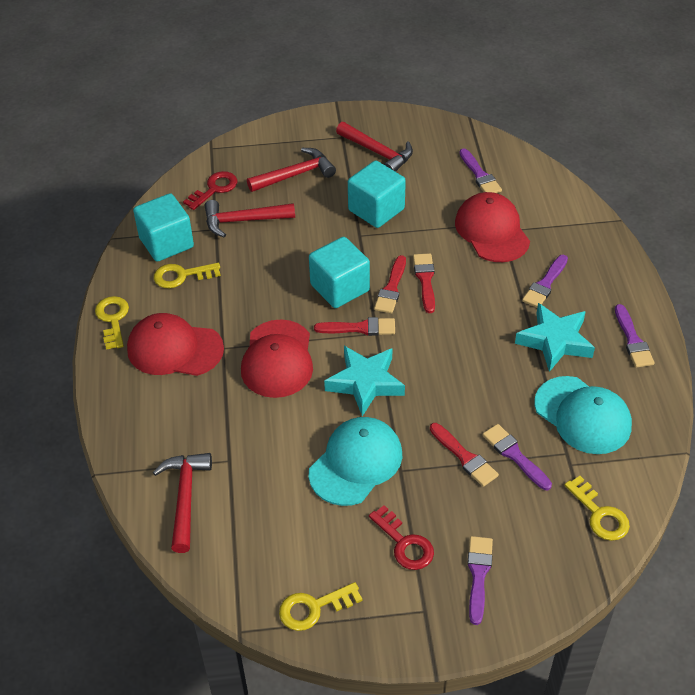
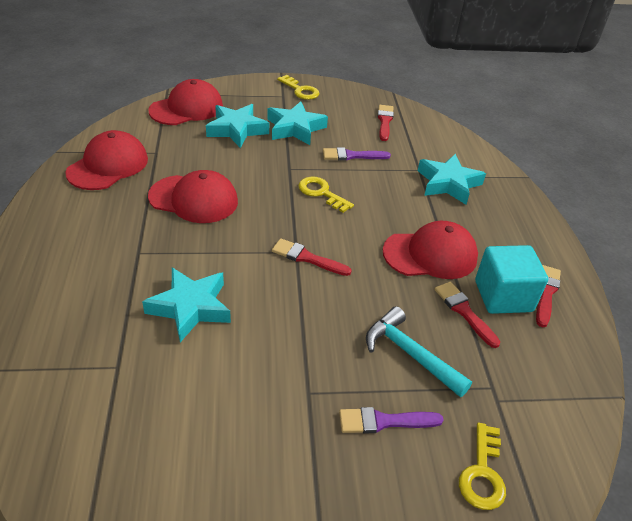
purple brush: 5 -> 2
red cap: 3 -> 4
red hammer: 4 -> 0
red key: 2 -> 0
turquoise cap: 2 -> 0
turquoise cube: 3 -> 1
turquoise hammer: 0 -> 1
turquoise star: 2 -> 4
yellow key: 4 -> 3

